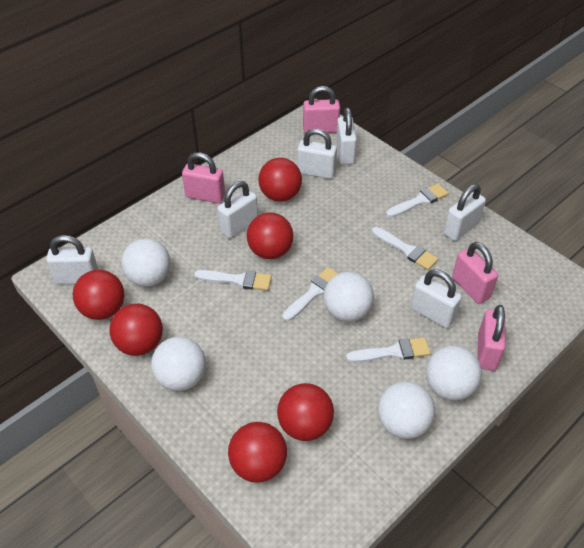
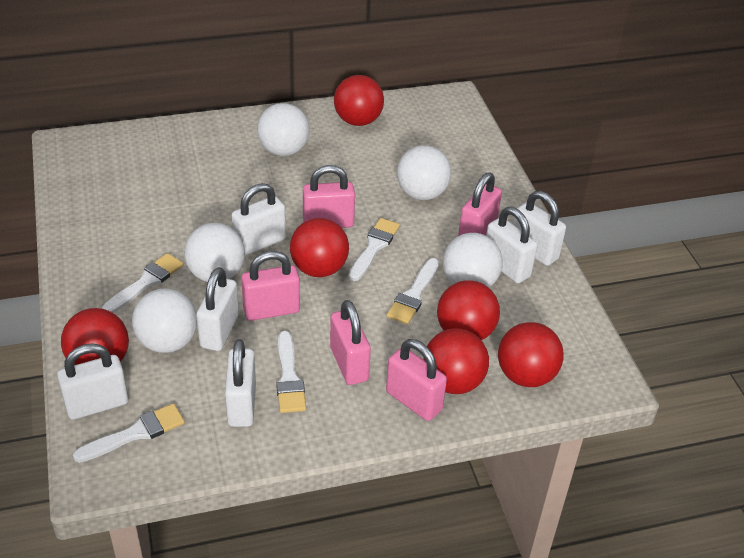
pink padlock: 4 -> 5

